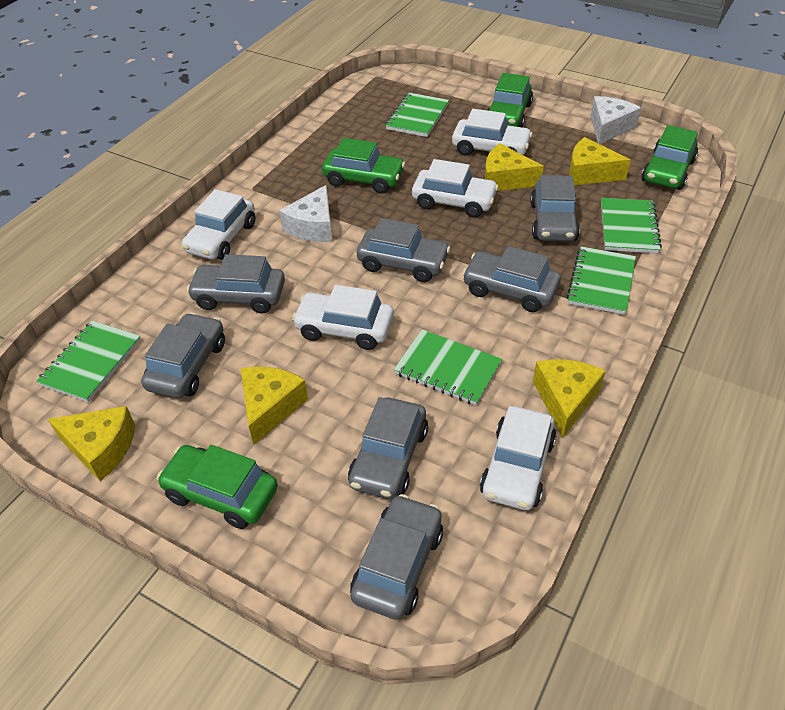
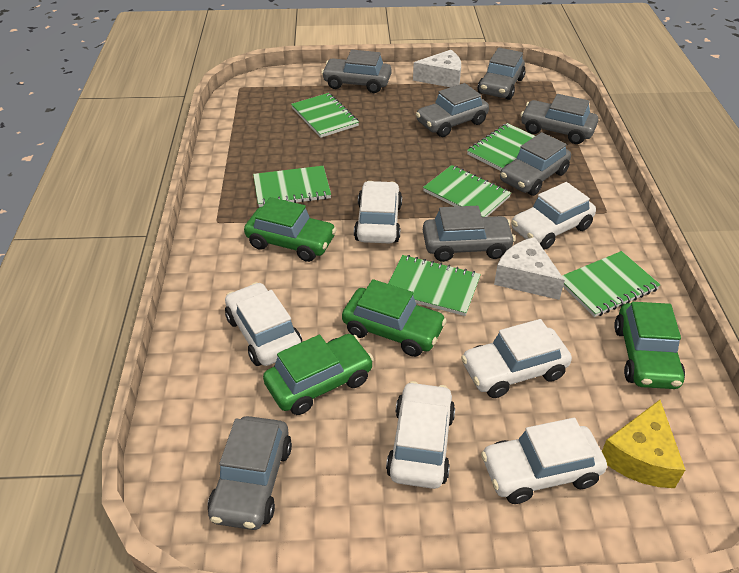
green notebook: 5 -> 6
white car: 5 -> 6
yellow cheese: 5 -> 1

